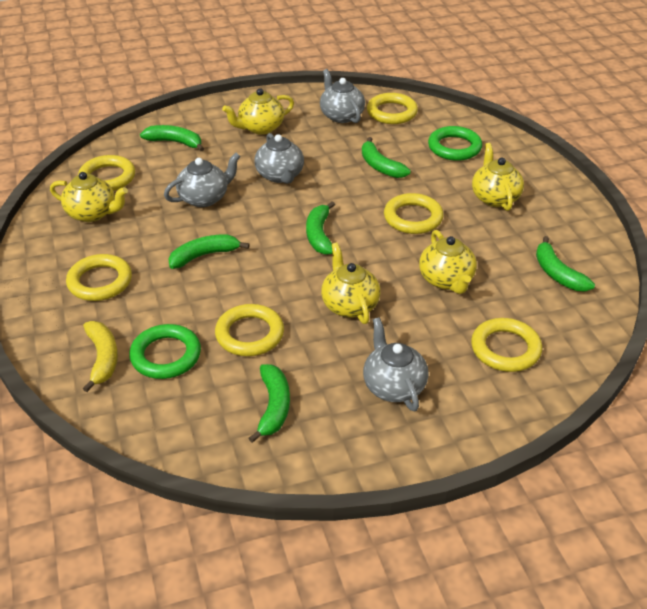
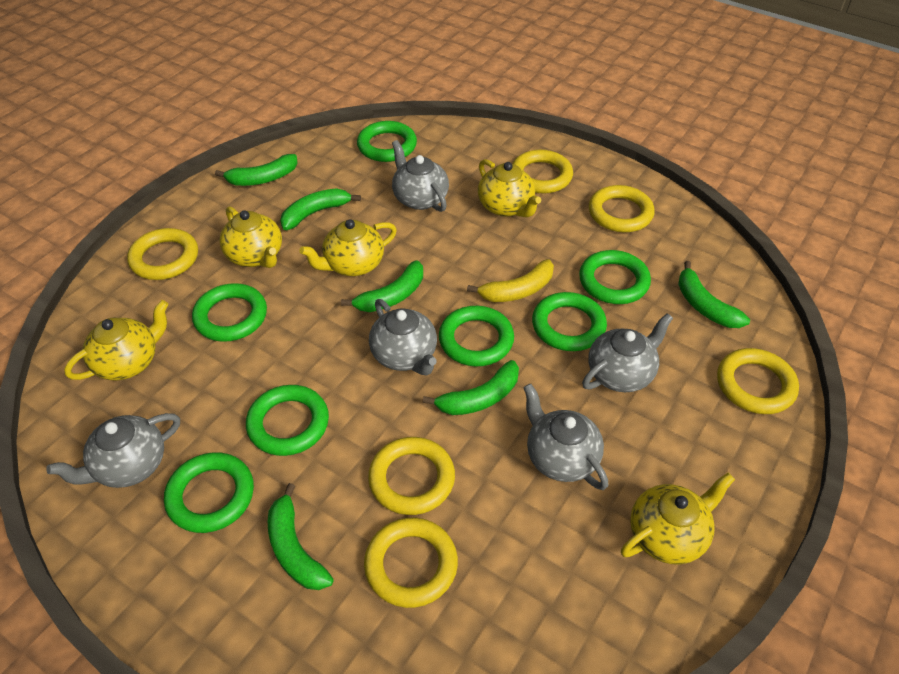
green ring: 2 -> 7
grey teapot: 4 -> 5

